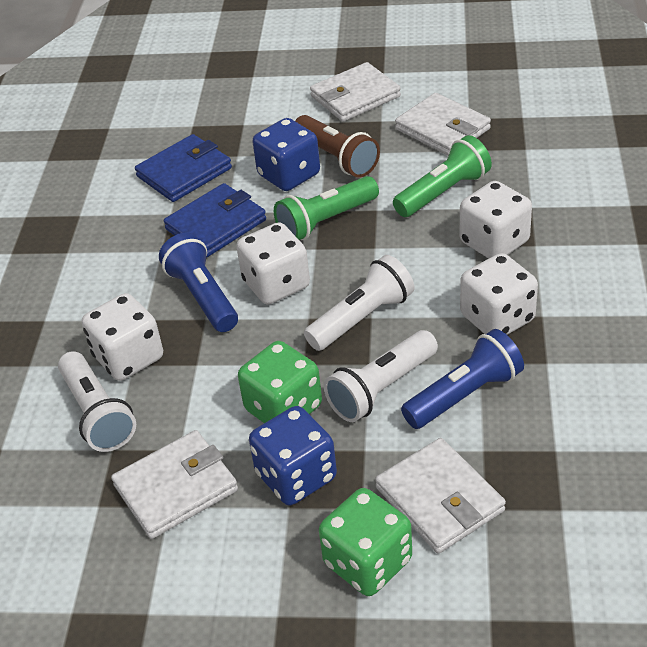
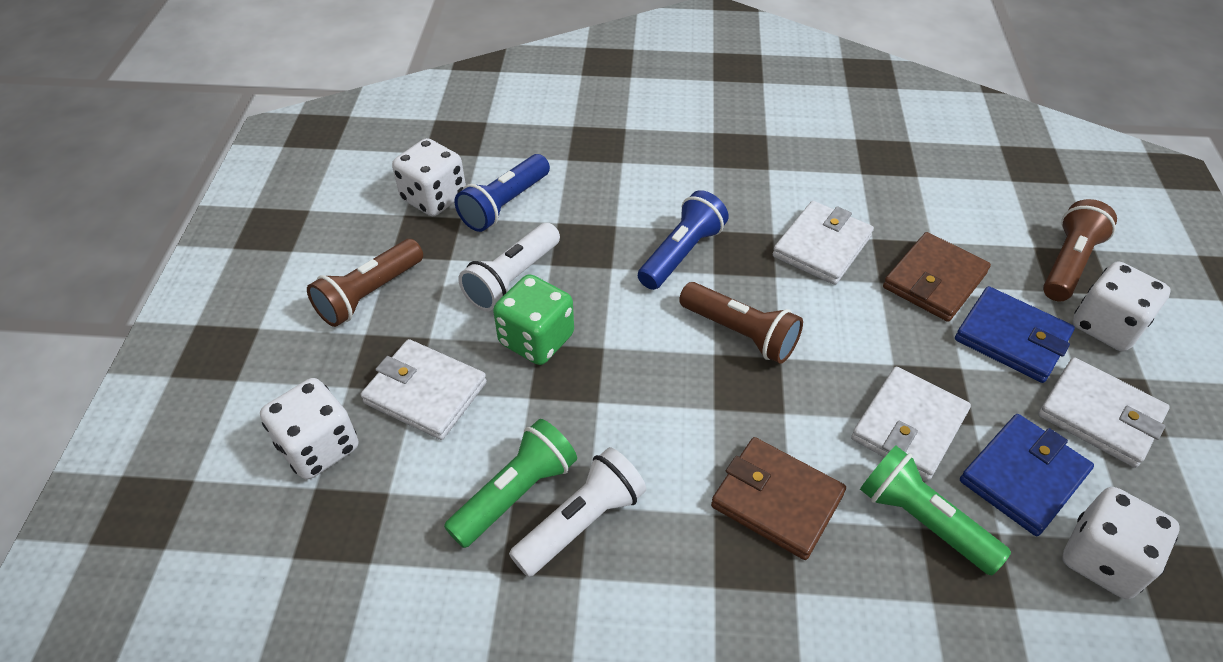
blue dice: 2 -> 0
brown flashlight: 1 -> 3
brown wallet: 0 -> 2
green dice: 2 -> 1
white flashlight: 3 -> 2

